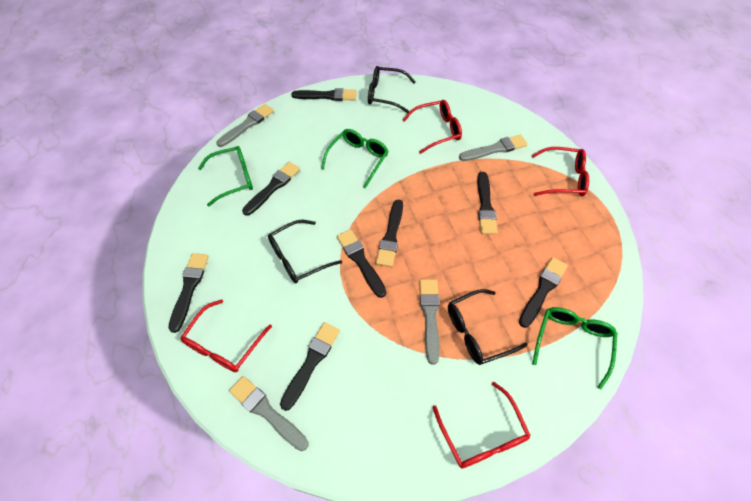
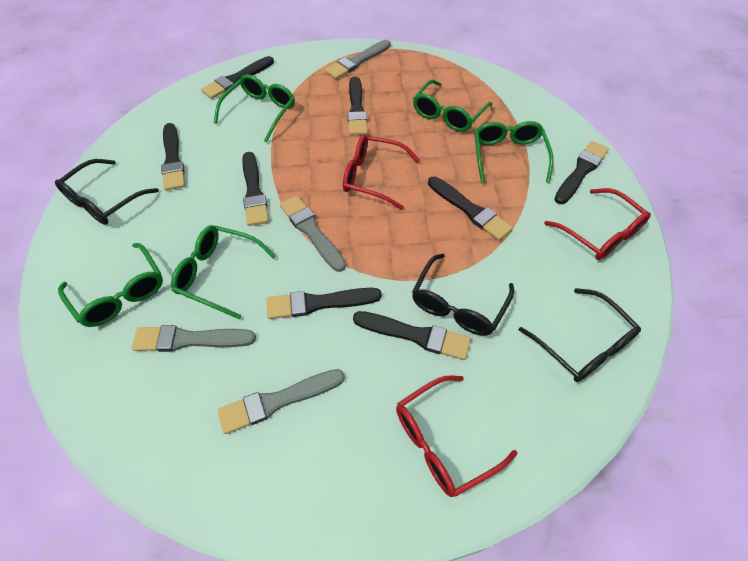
green glasses: 3 -> 5
red glasses: 4 -> 3

